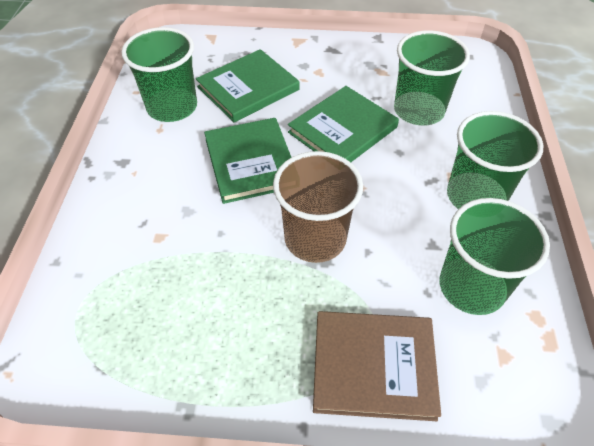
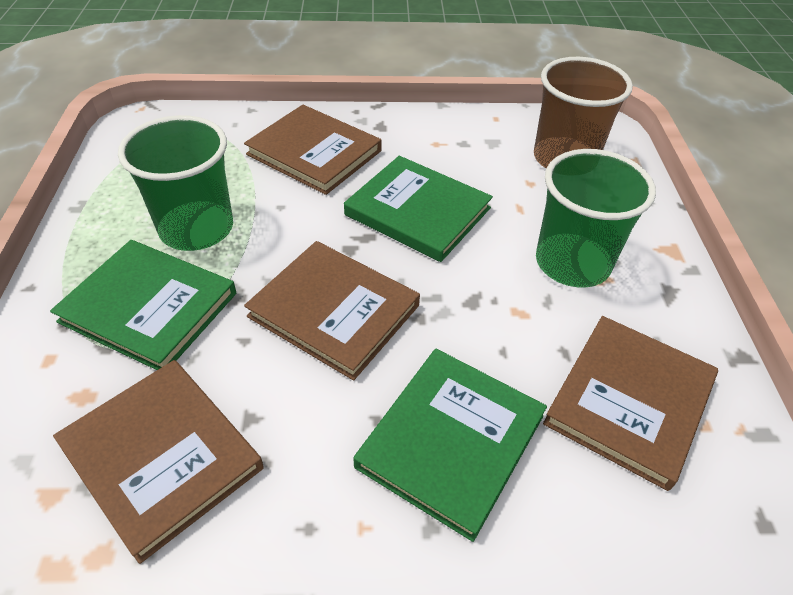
brown book: 1 -> 4
green cup: 4 -> 2

